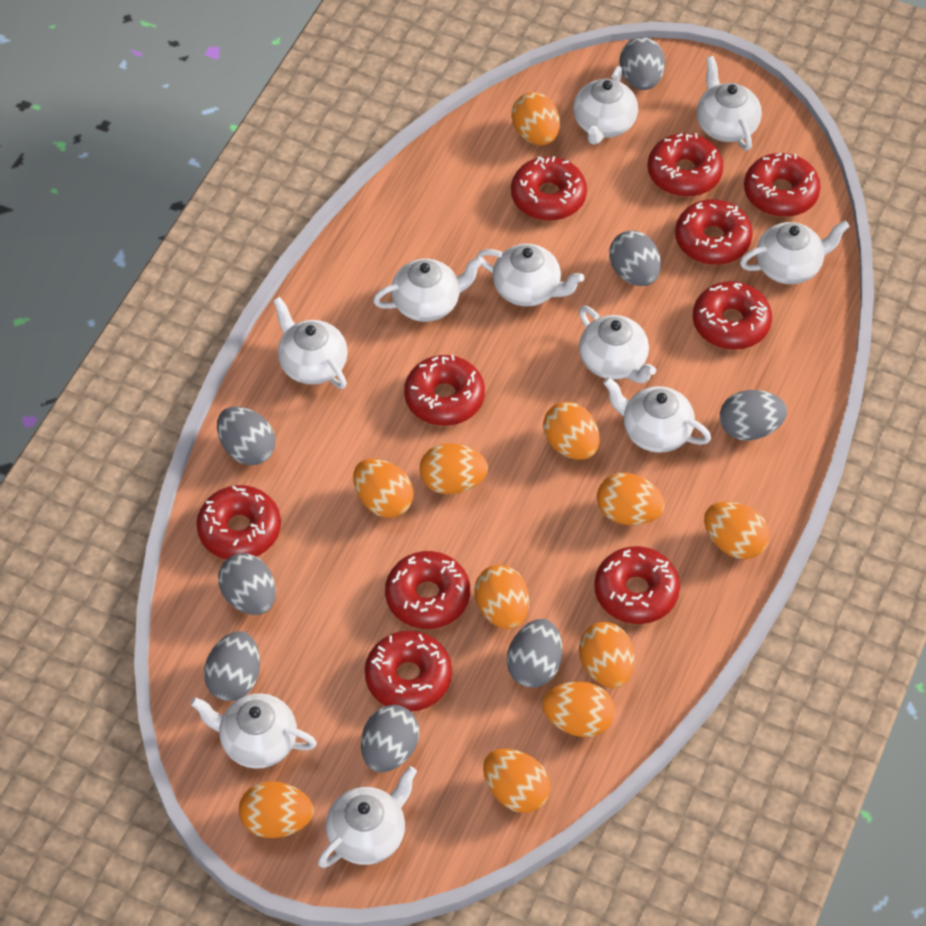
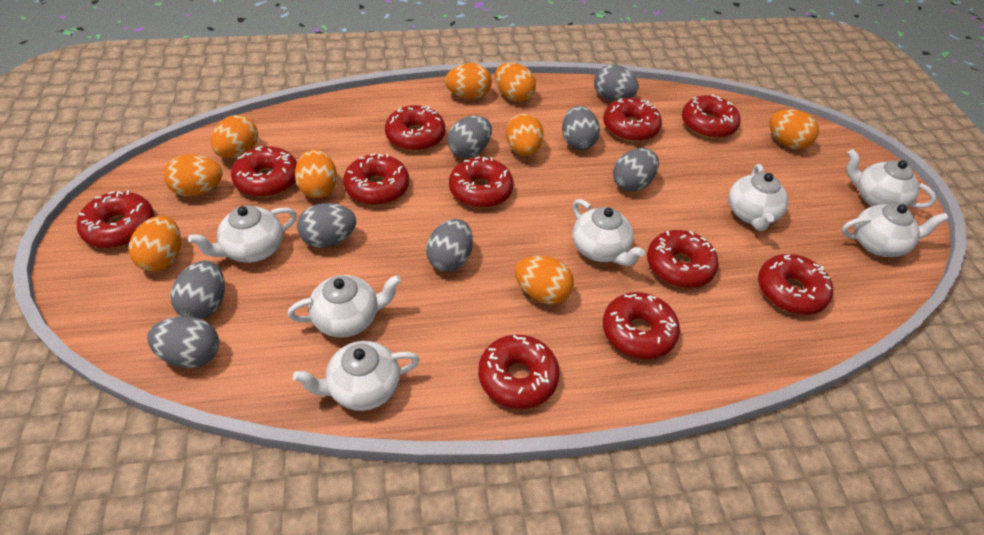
orange egg: 11 -> 9
red donut: 10 -> 11
white teapot: 10 -> 7

